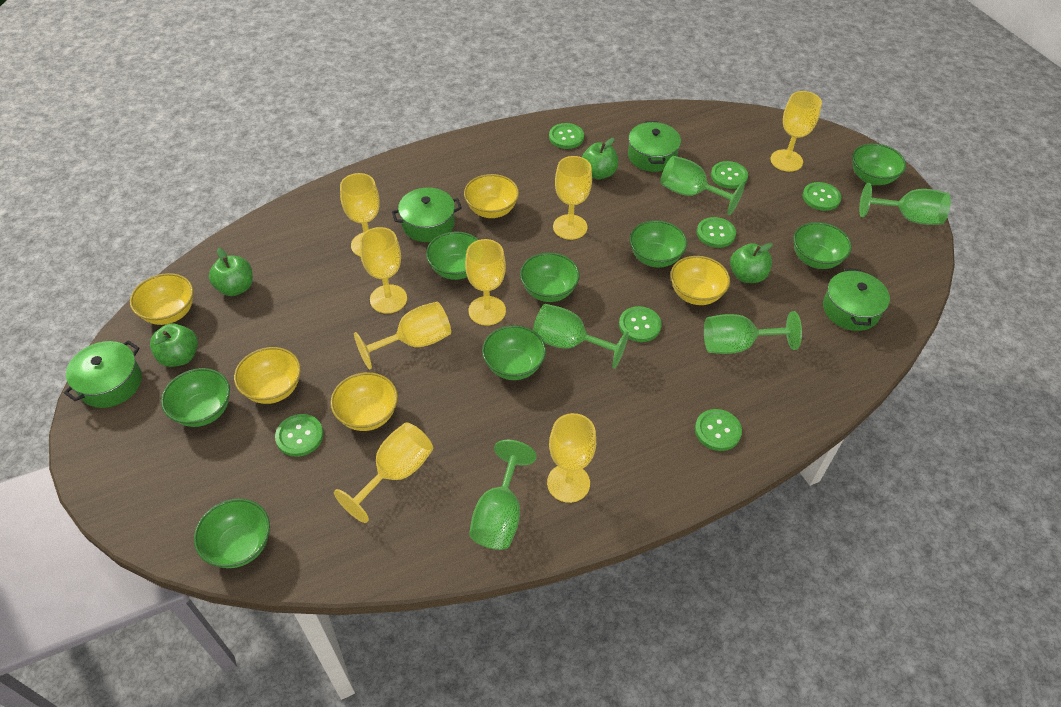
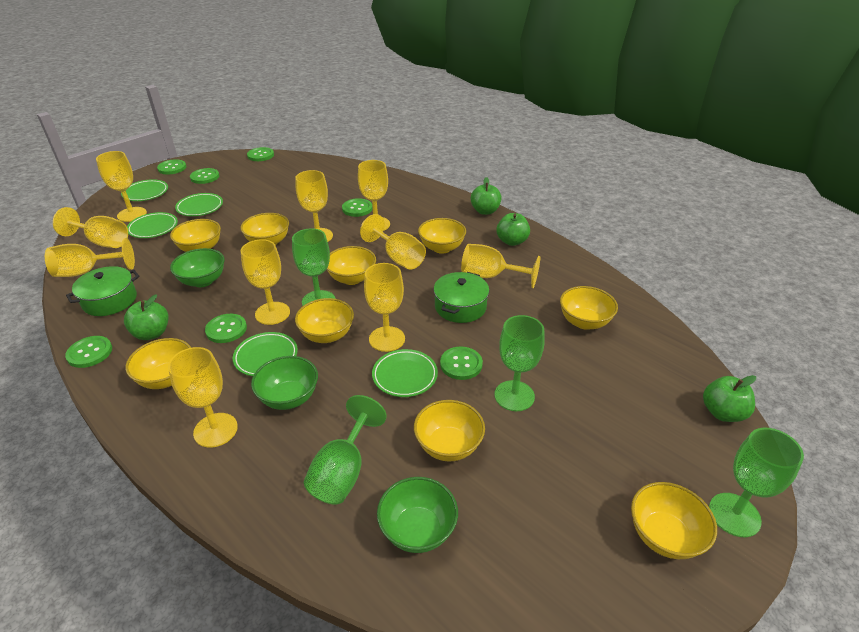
green bowl: 8 -> 3
green goblet: 5 -> 4
green plate: 0 -> 5
green pot: 4 -> 2
yellow bowl: 5 -> 9
yellow goblet: 8 -> 10

